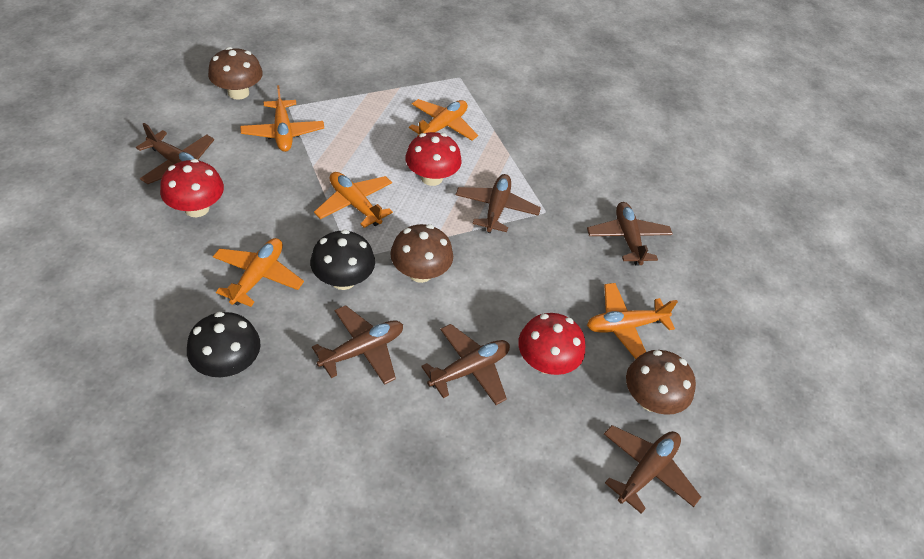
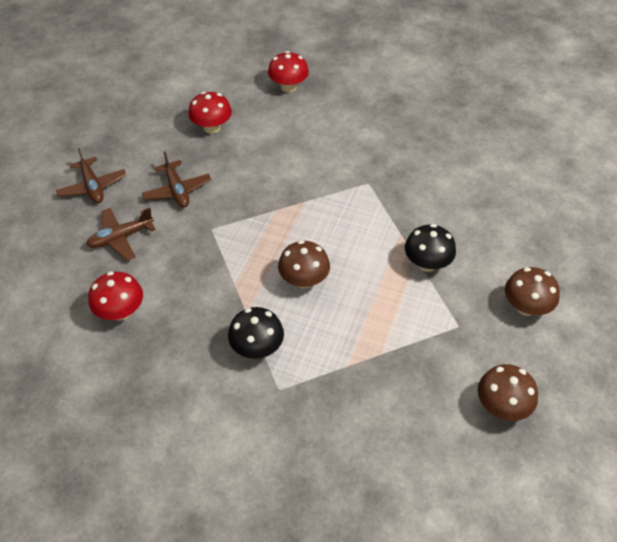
brown plane: 6 -> 3
orange plane: 5 -> 0

